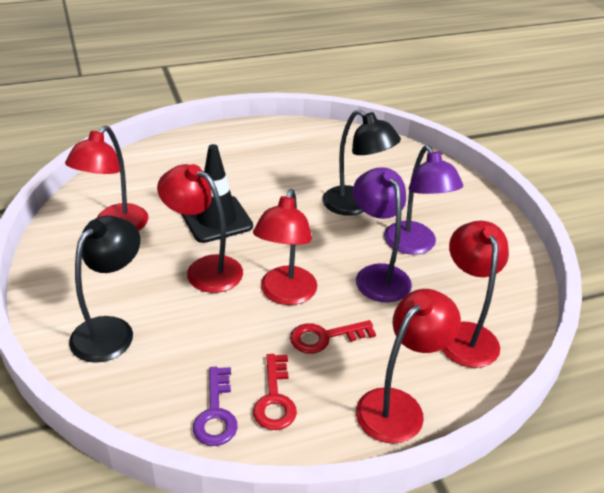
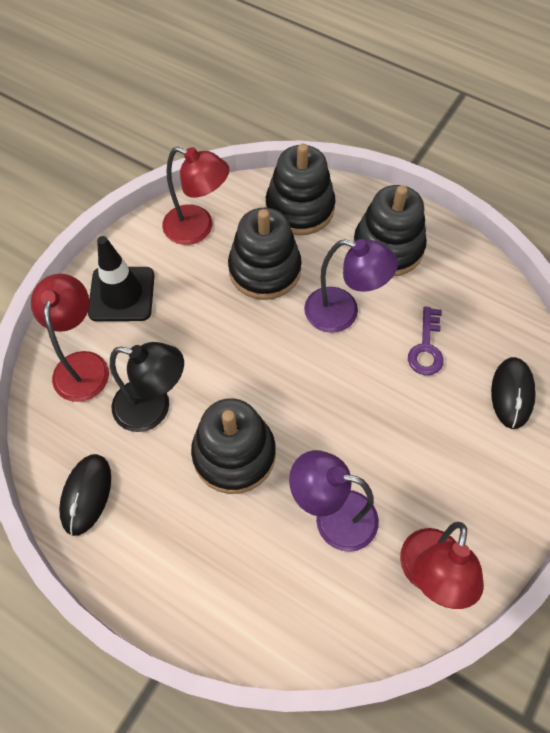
black lamp: 2 -> 1
black mouse: 0 -> 2
black stacking toy: 0 -> 4
red key: 2 -> 0
red lamp: 5 -> 3

